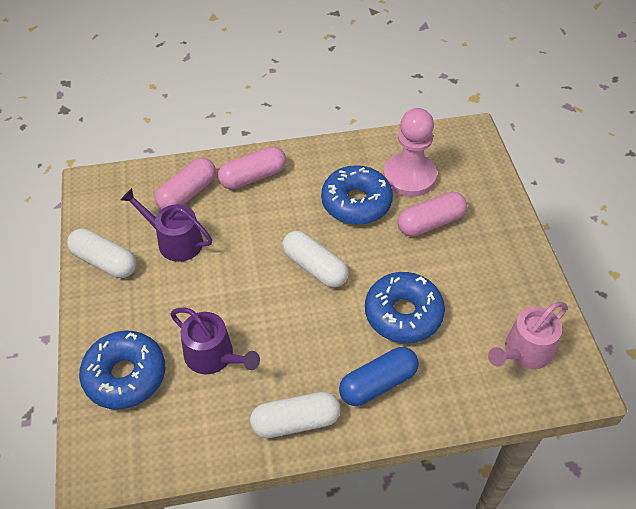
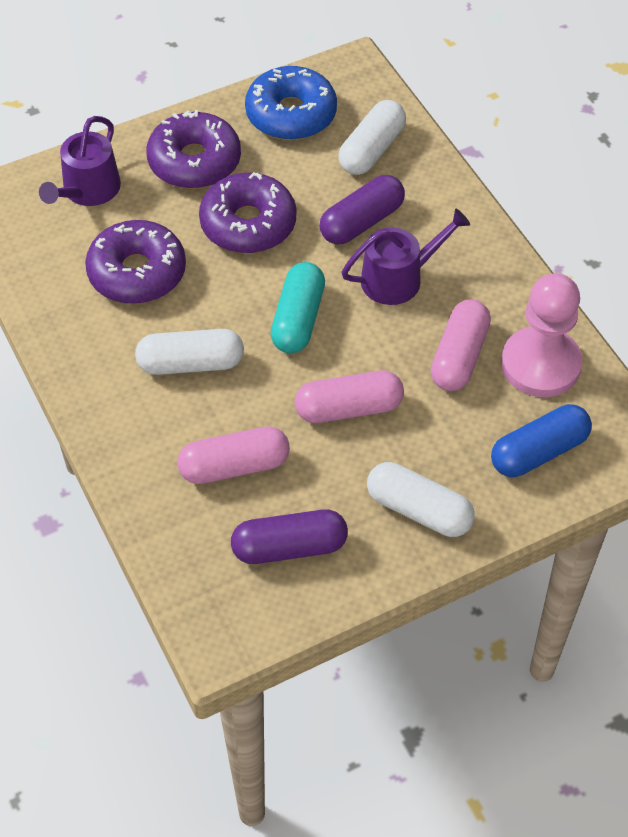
blue donut: 3 -> 1
pink watering can: 1 -> 0
purple capsule: 0 -> 2
purple donut: 0 -> 3
turquoise capsule: 0 -> 1

